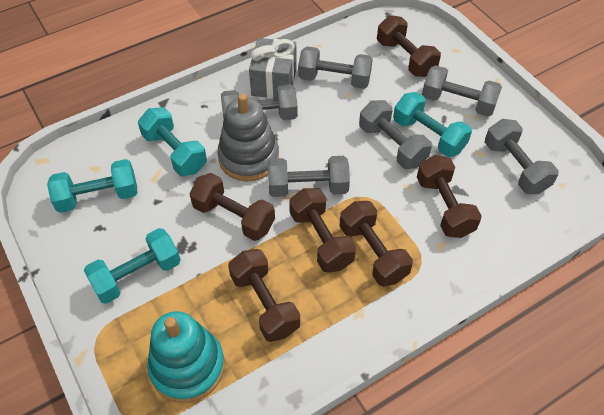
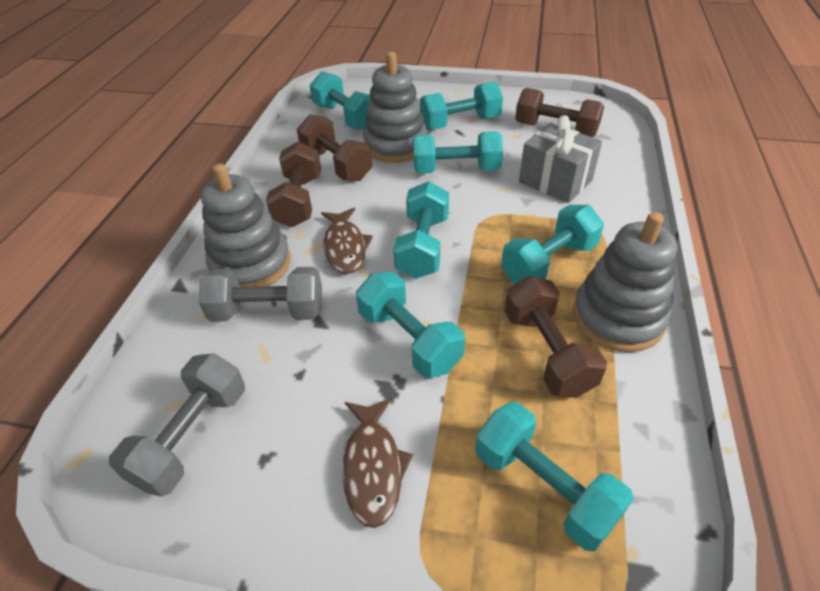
brown dumbbell: 6 -> 4
brown fish: 0 -> 2
grey dumbbell: 6 -> 2
grey stacking toy: 1 -> 3
turquoise dumbbell: 4 -> 7
turquoise stacking toy: 1 -> 0

